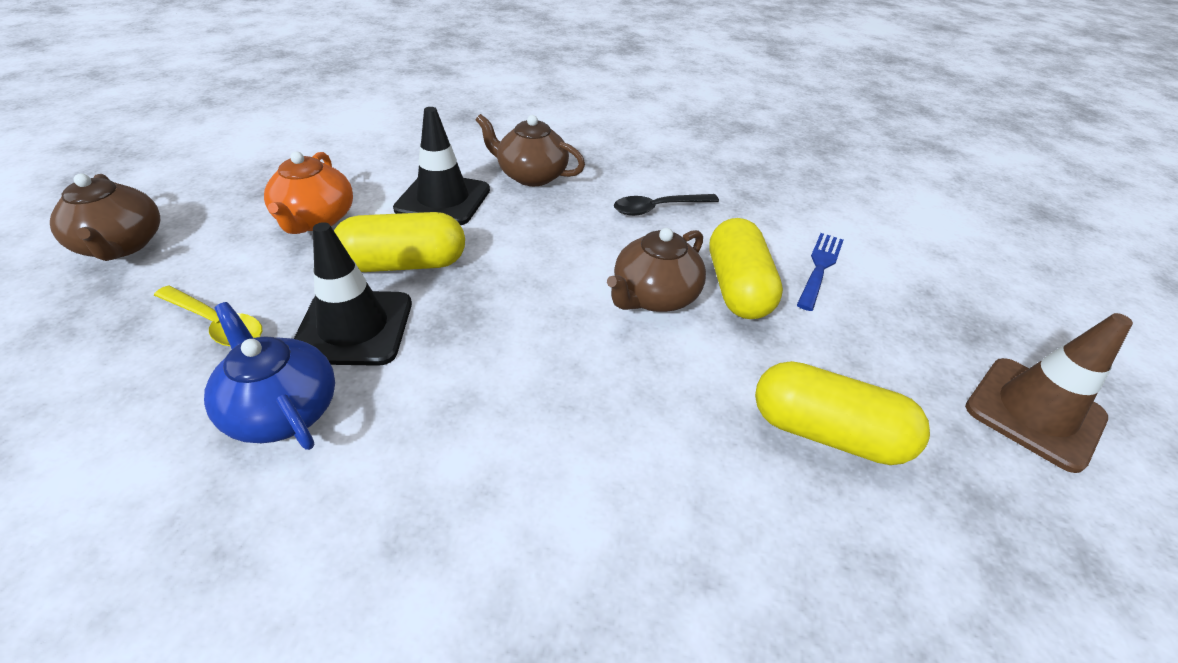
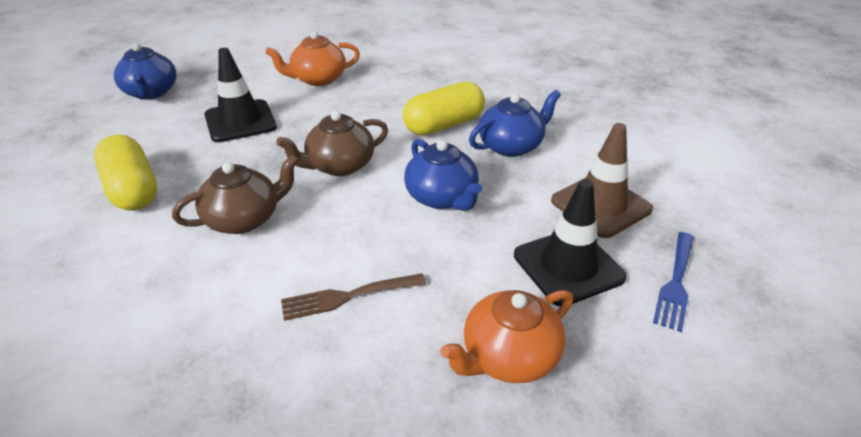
black spoon: 1 -> 0
blue teapot: 1 -> 3
brown fork: 0 -> 1
brown teapot: 3 -> 2
orange teapot: 1 -> 2
yellow capsule: 3 -> 2
yellow spoon: 1 -> 0

